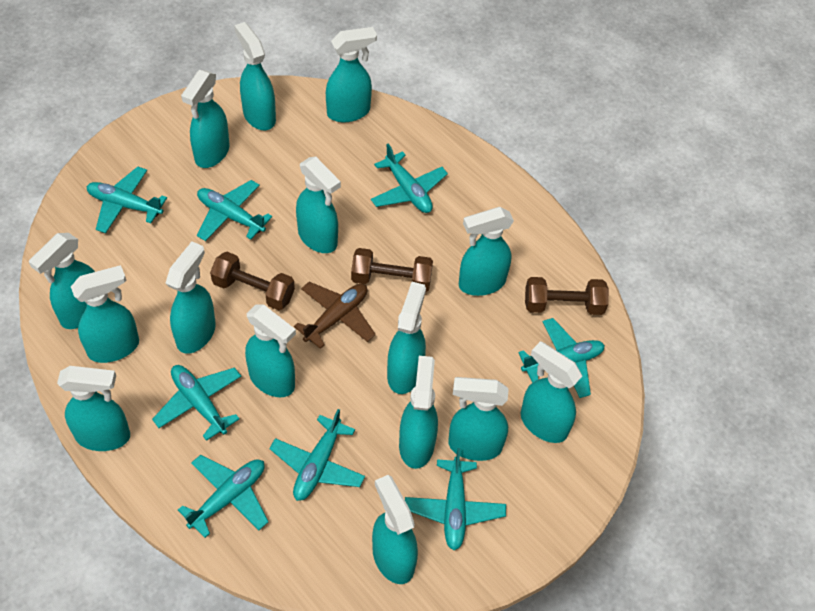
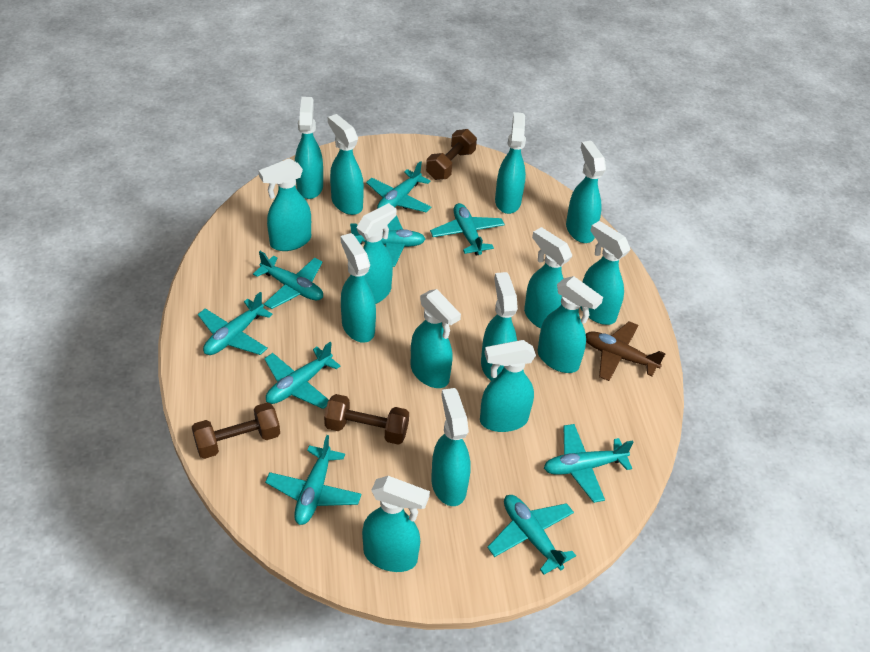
turquoise plane: 8 -> 9

